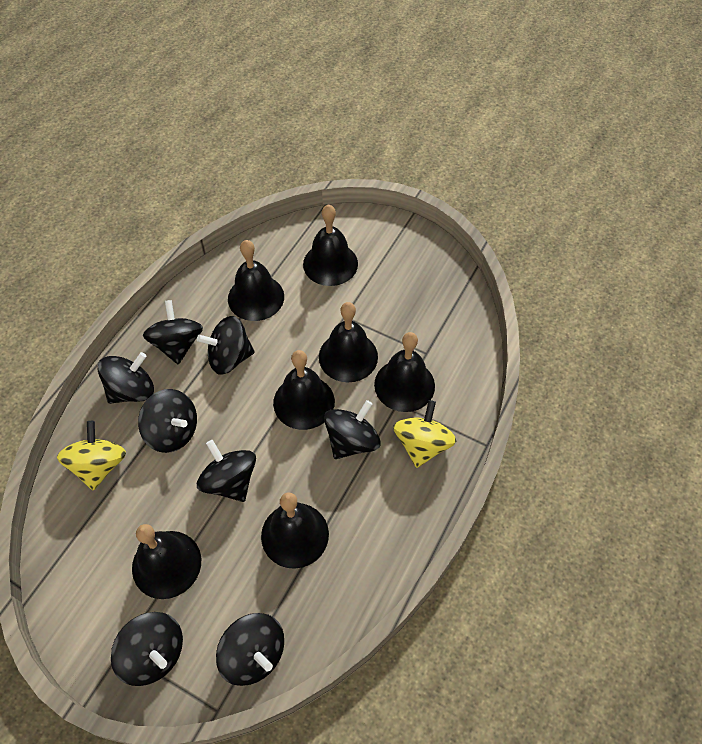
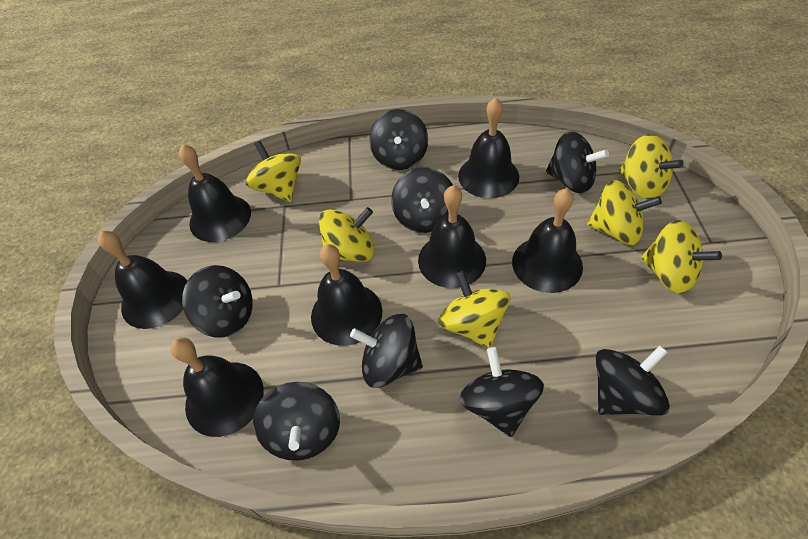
yellow spinning top: 2 -> 6

